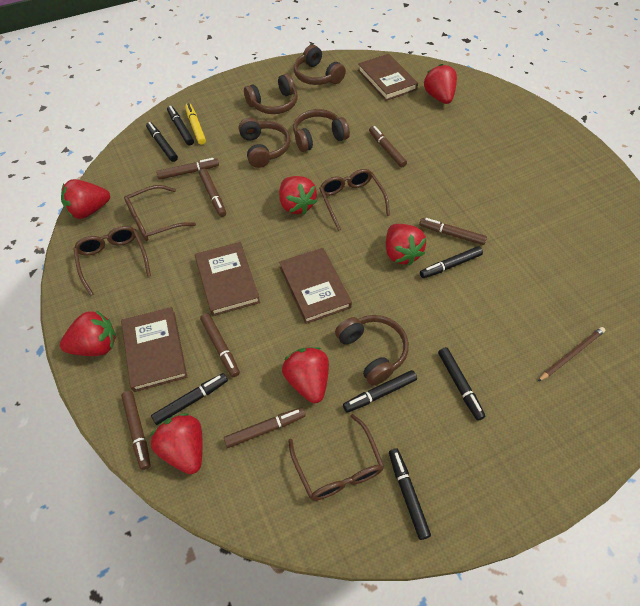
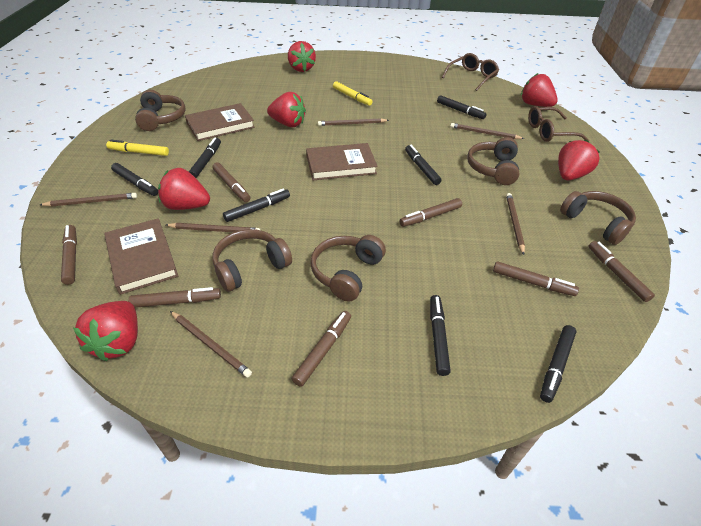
brown book: 4 -> 3
brown glasses: 4 -> 2
brown pencil: 1 -> 6
red strawberry: 7 -> 6
yellow marker: 1 -> 2

